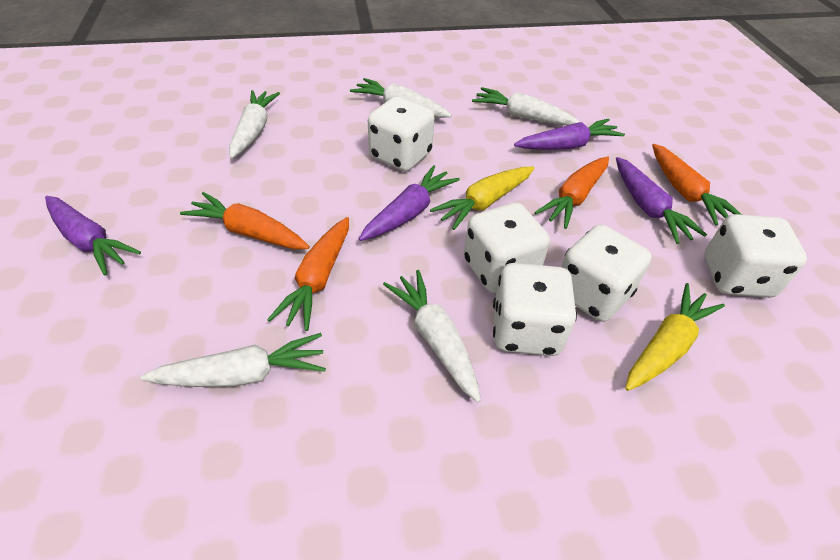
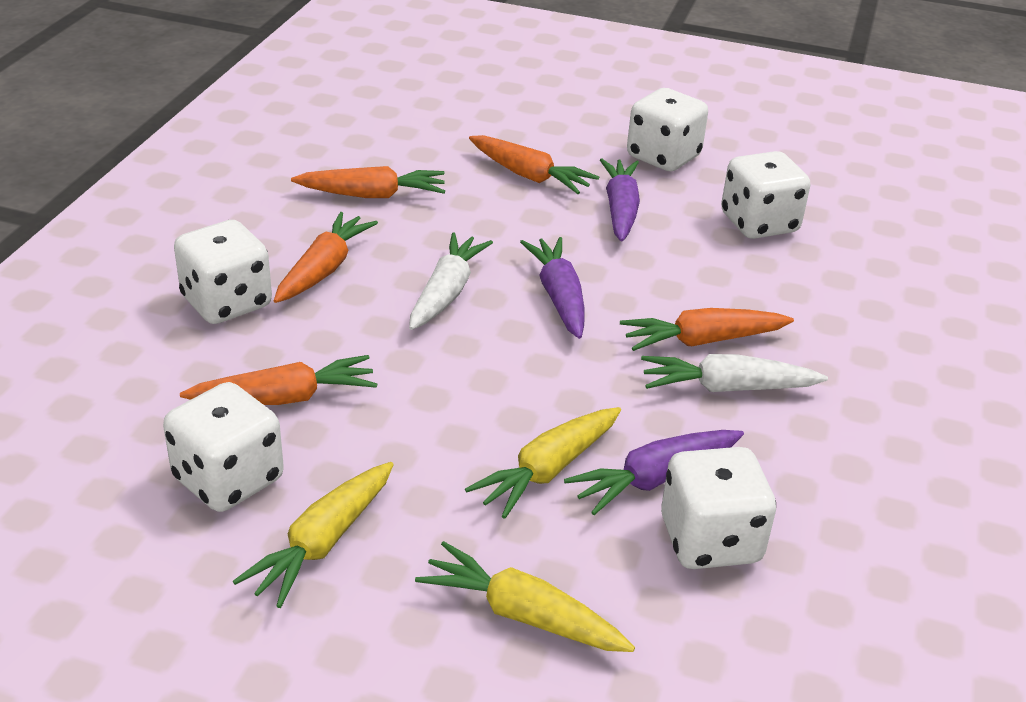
orange carrot: 4 -> 5
purple carrot: 4 -> 3
white carrot: 5 -> 2
yellow carrot: 2 -> 3

